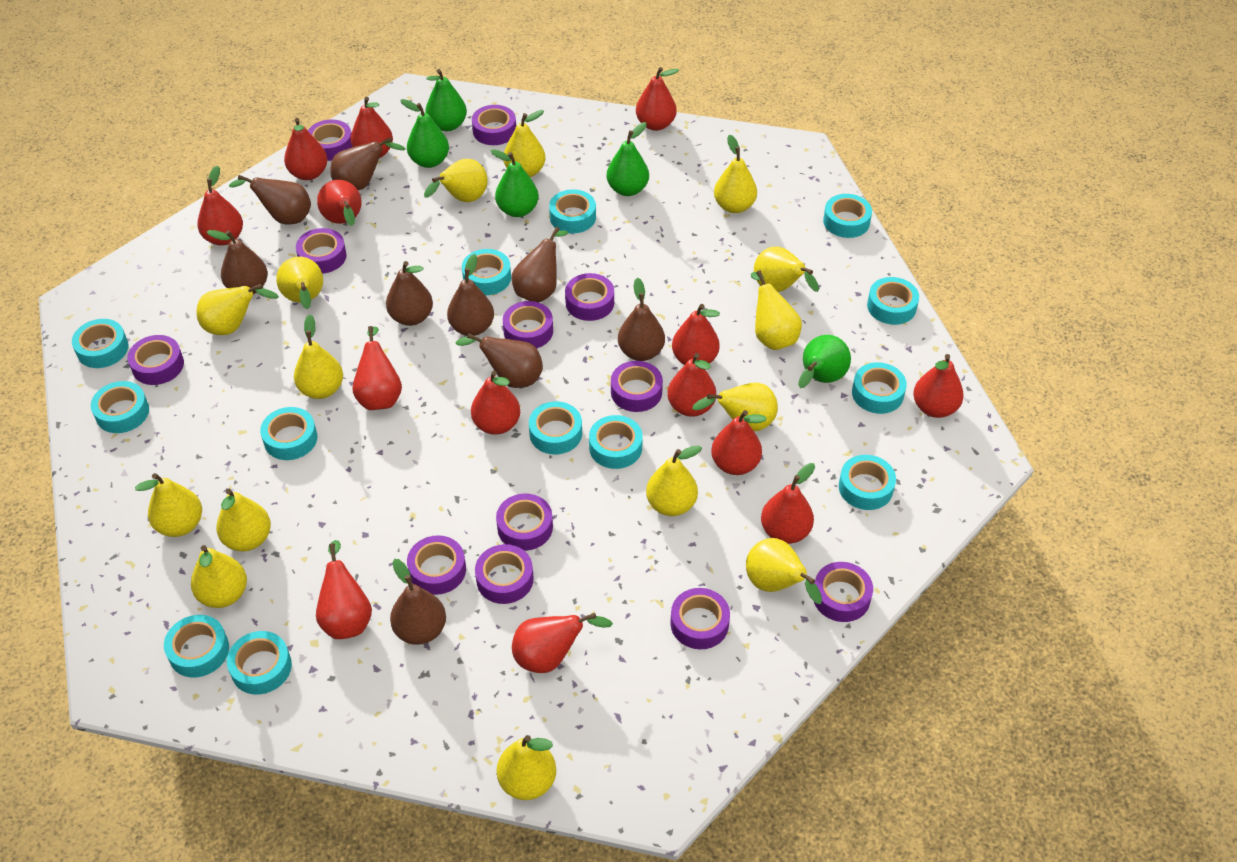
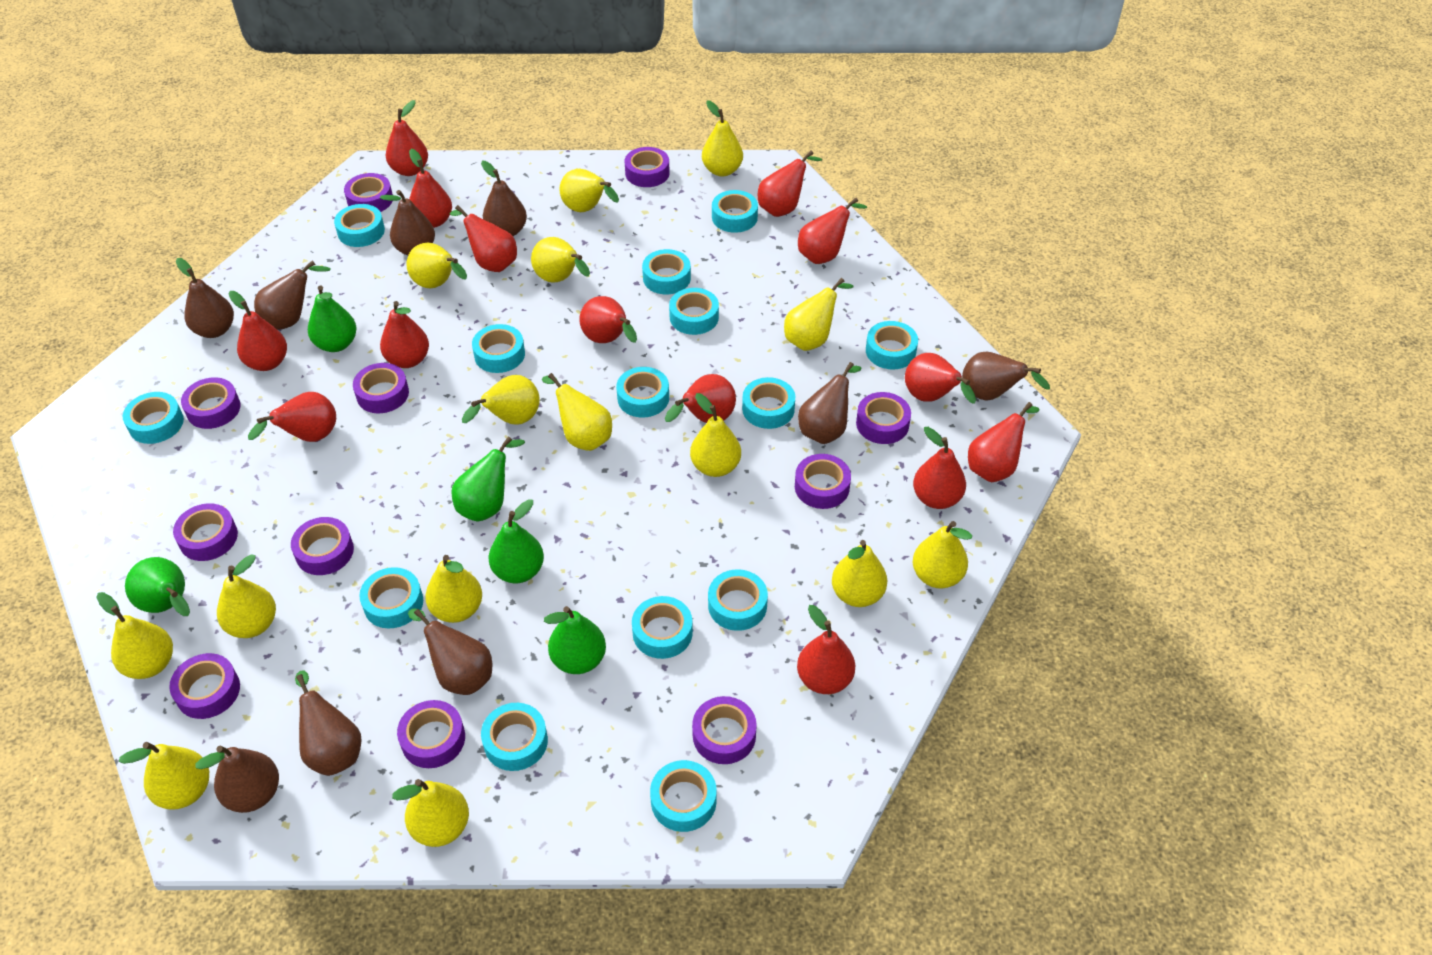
purple tape: 12 -> 11
turquoise tape: 13 -> 14

